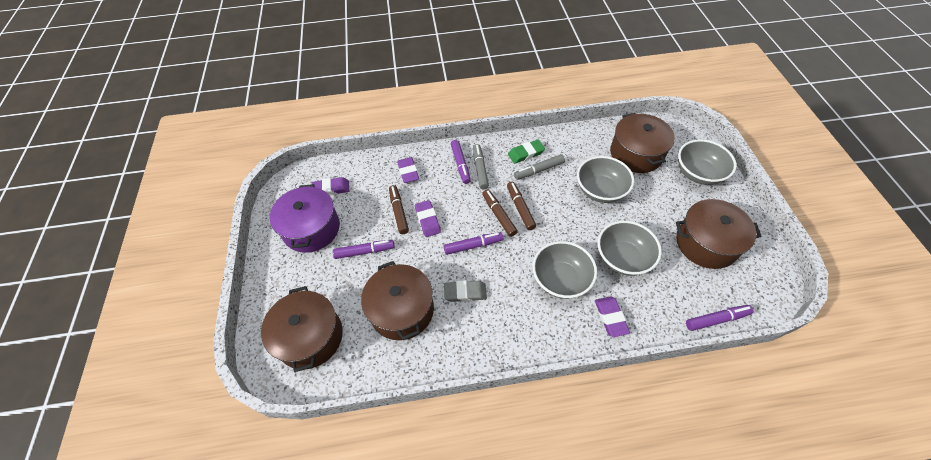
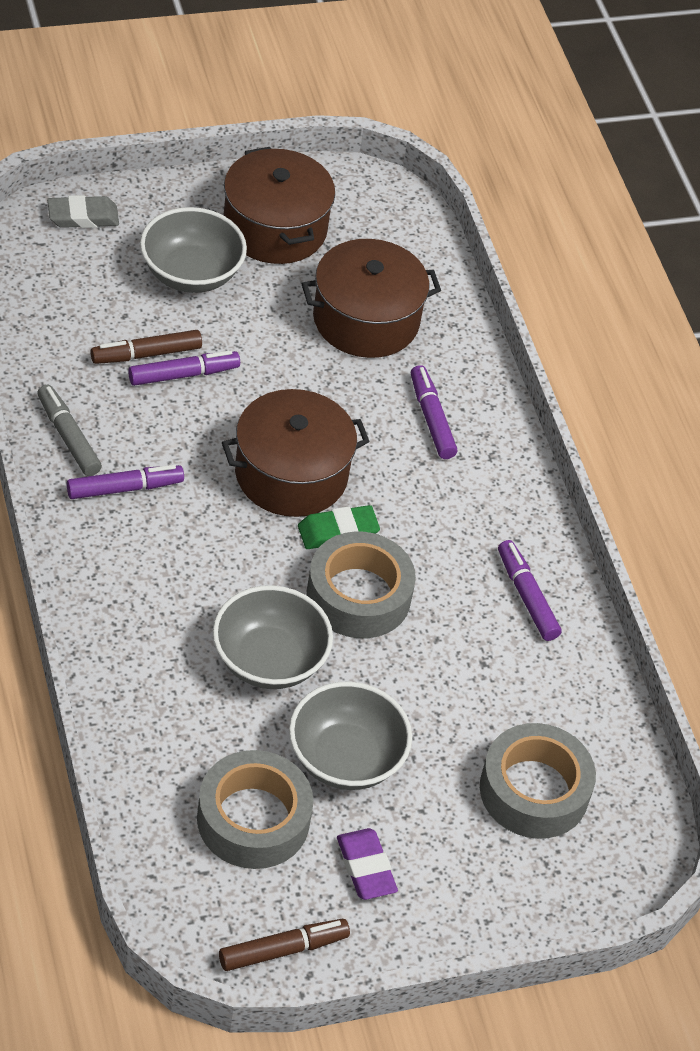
brown marker: 3 -> 2
brown pot: 4 -> 3
grey bowl: 4 -> 3
grey marker: 2 -> 1
grey tape: 0 -> 3
purple eraser: 4 -> 1
purple pot: 1 -> 0

